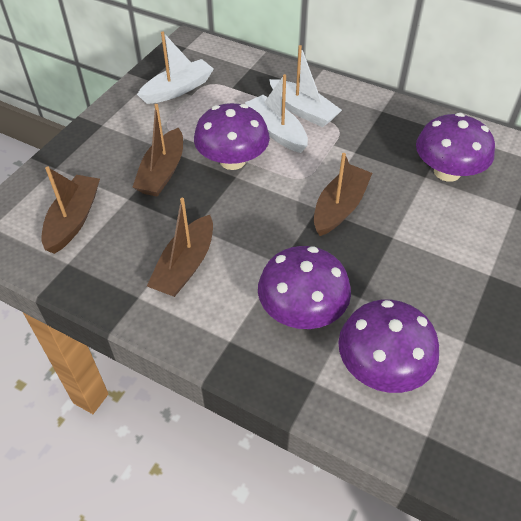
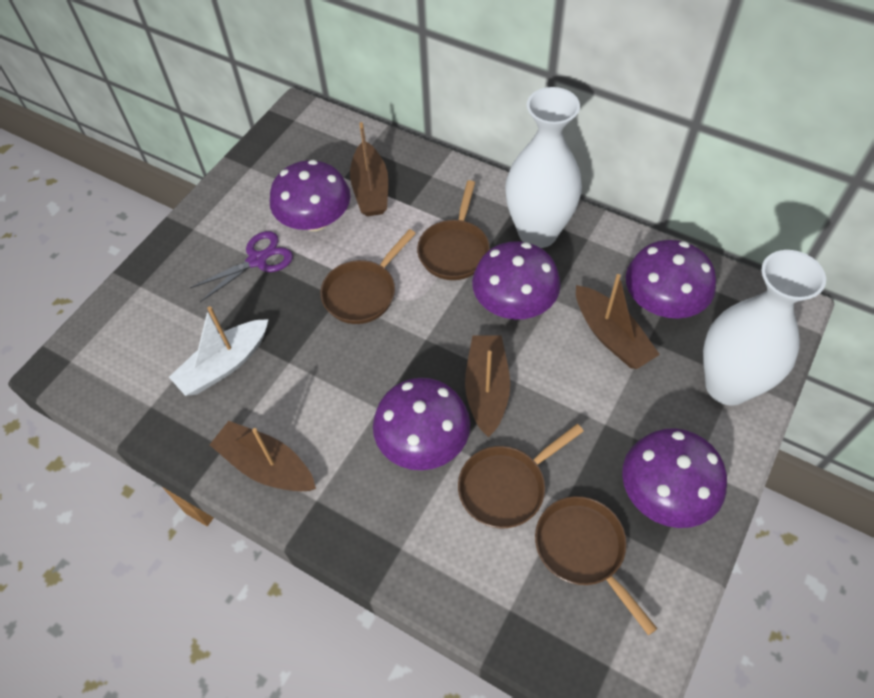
brown pan: 0 -> 4
purple mushroom: 4 -> 5
purple scissors: 0 -> 1
white boat: 3 -> 1
white vase: 0 -> 2

